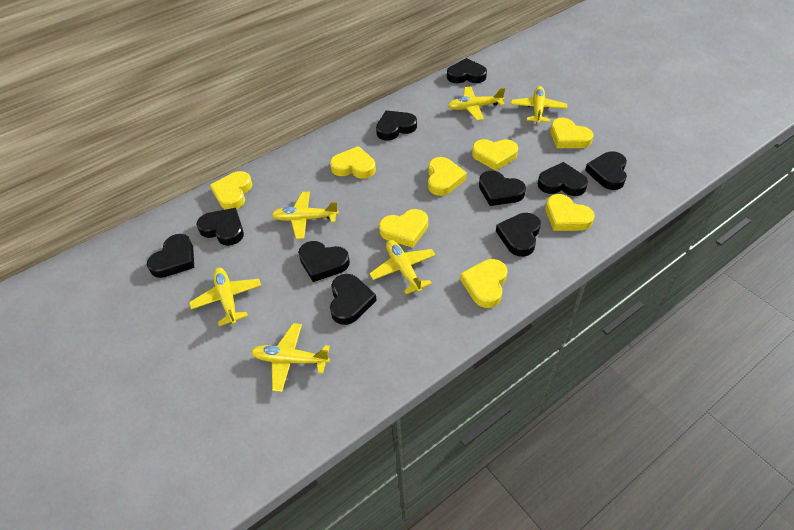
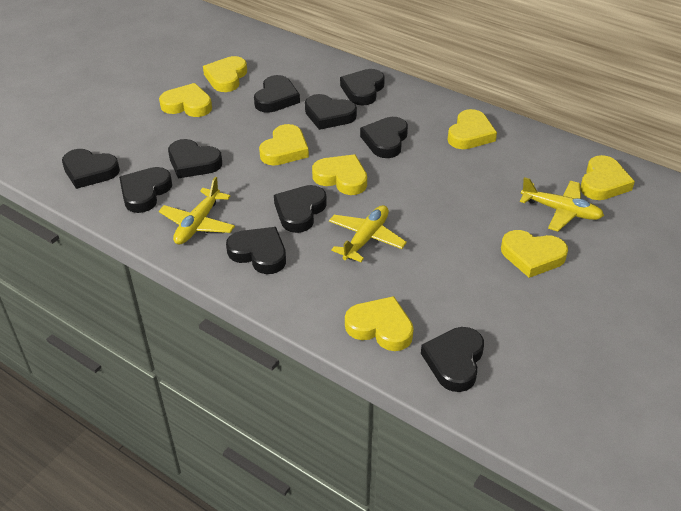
yellow plane: 6 -> 3

